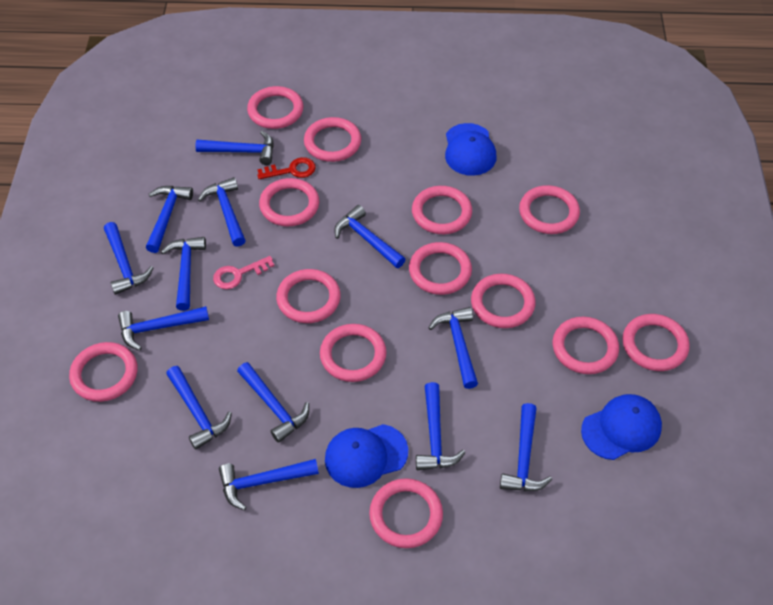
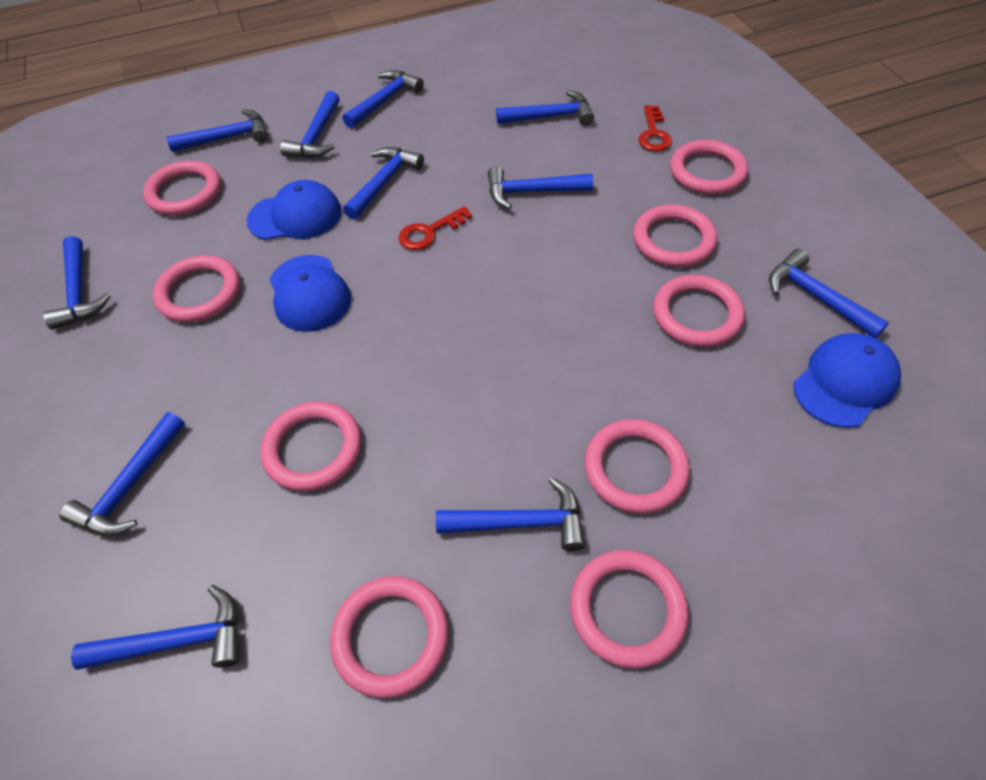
blue hammer: 13 -> 11
pink key: 1 -> 0
pink ring: 13 -> 9
red key: 1 -> 2

